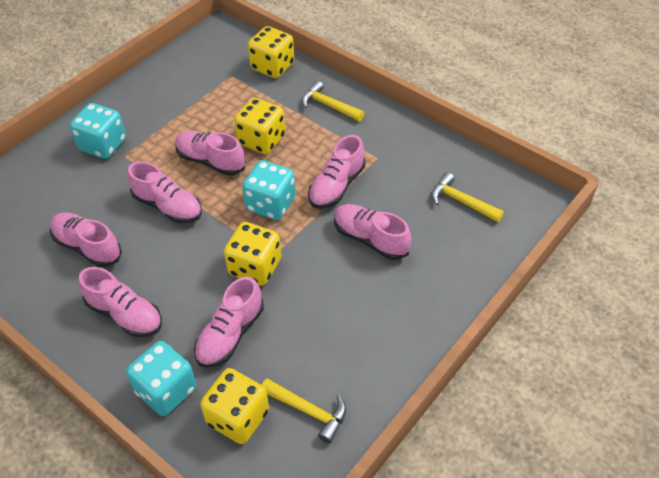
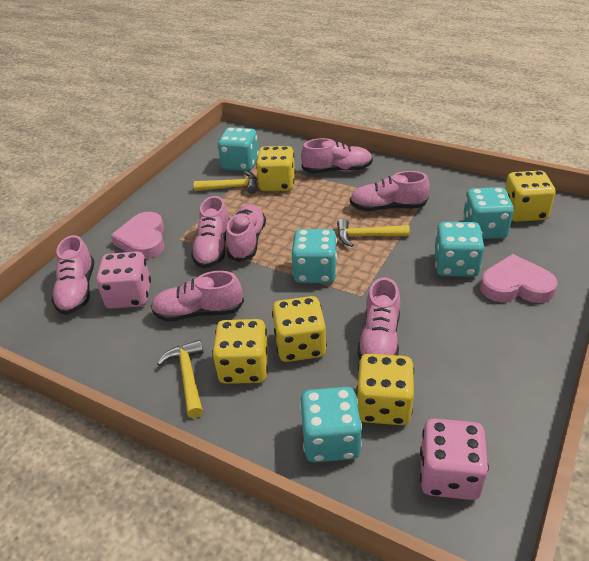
pink dice: 0 -> 2
pink heart: 0 -> 2
turquoise dice: 3 -> 5
yellow dice: 4 -> 5

